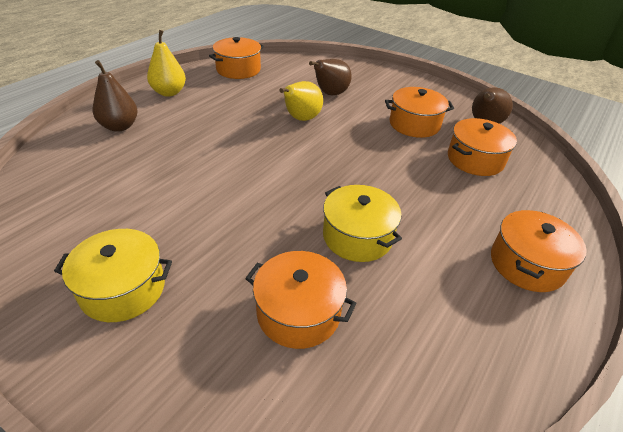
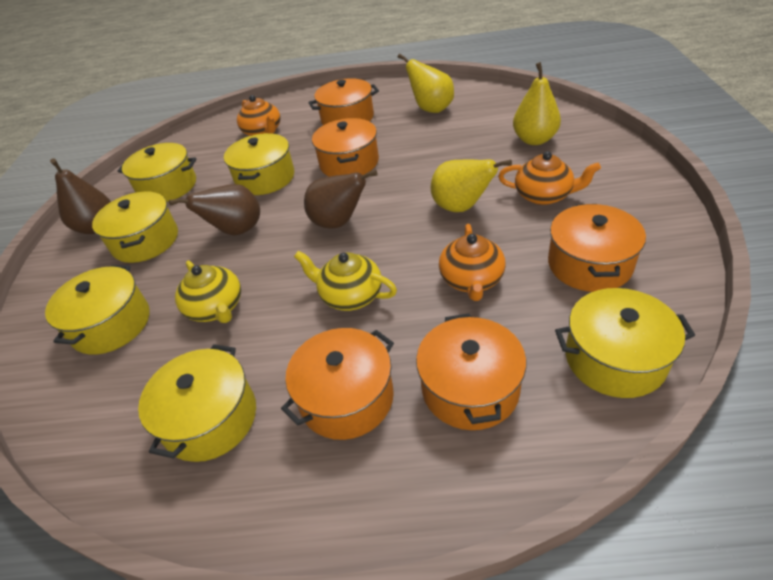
orange teapot: 0 -> 3
yellow pear: 2 -> 3
yellow pot: 2 -> 6
yellow teapot: 0 -> 2

